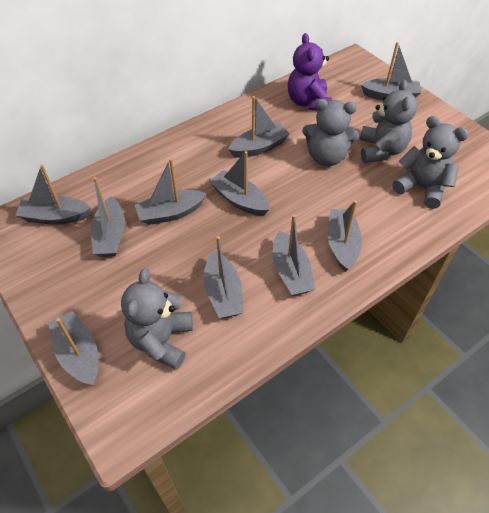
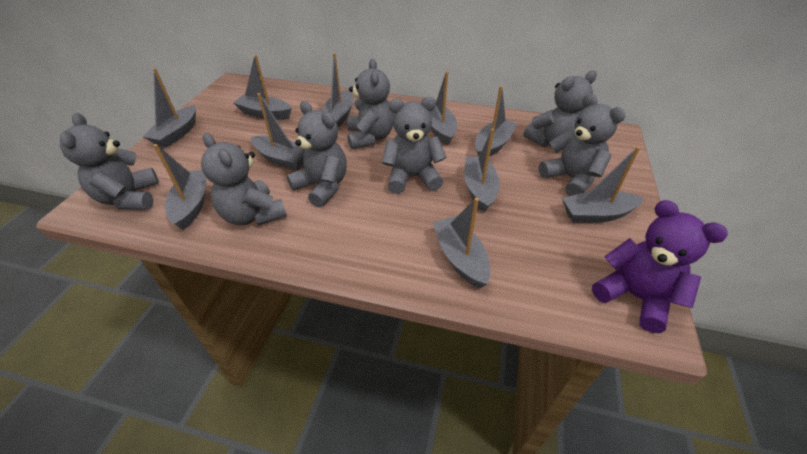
grey teddy bear: 4 -> 7

